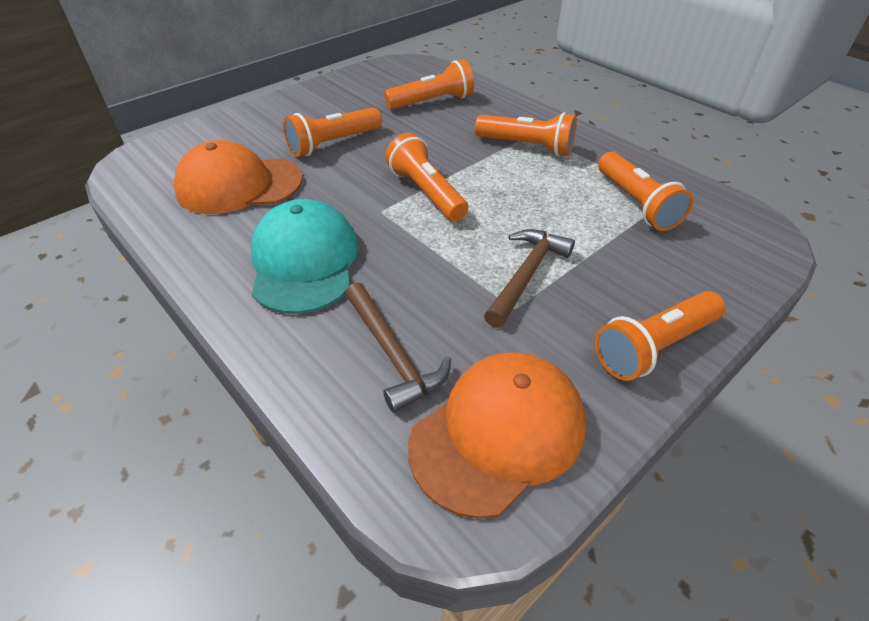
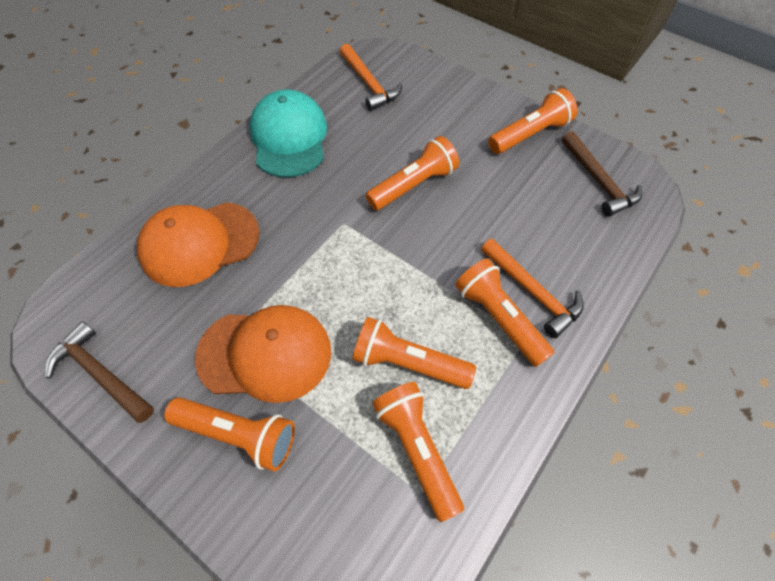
orange hammer: 0 -> 2

